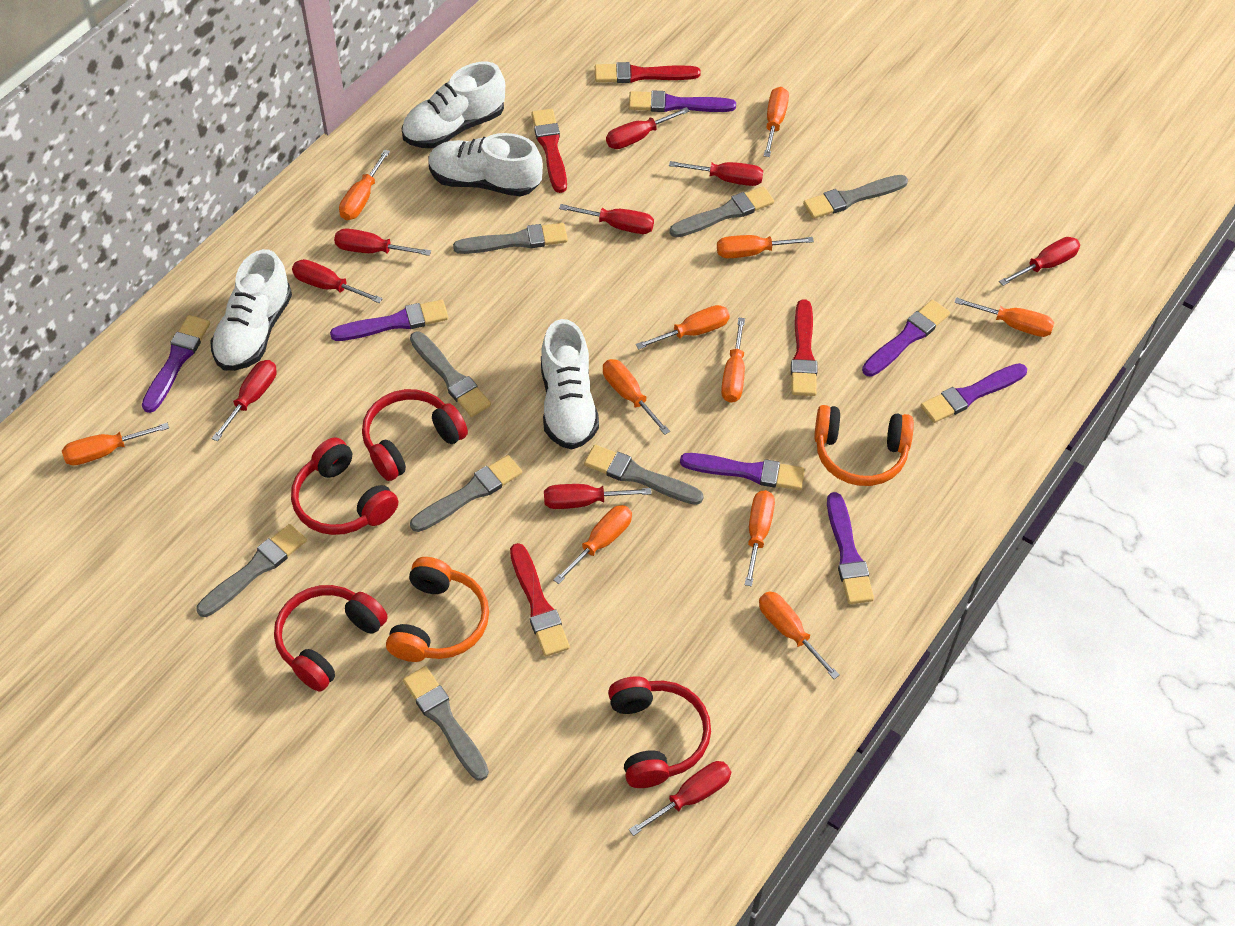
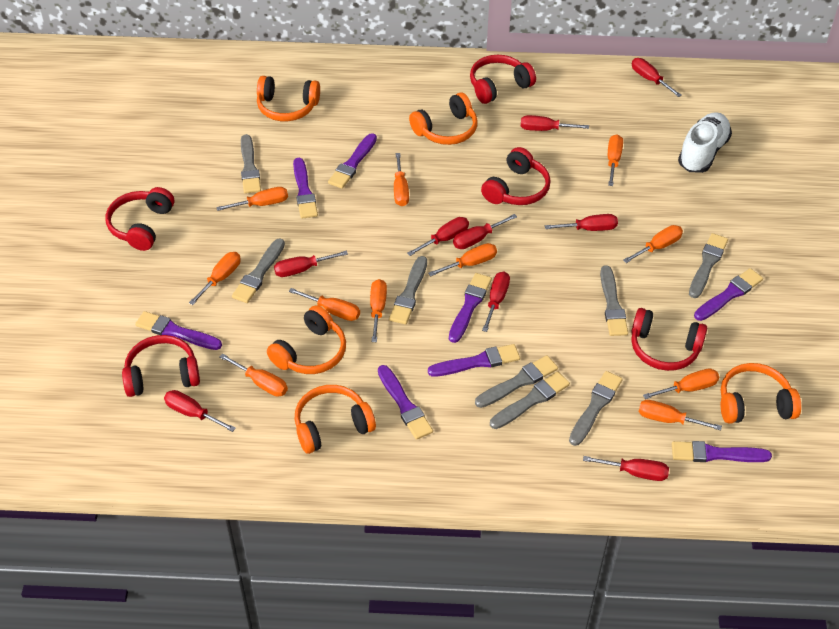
orange headphones: 2 -> 5
purple brush: 7 -> 8
red brush: 4 -> 0
red headphones: 4 -> 5
white shoe: 4 -> 1

